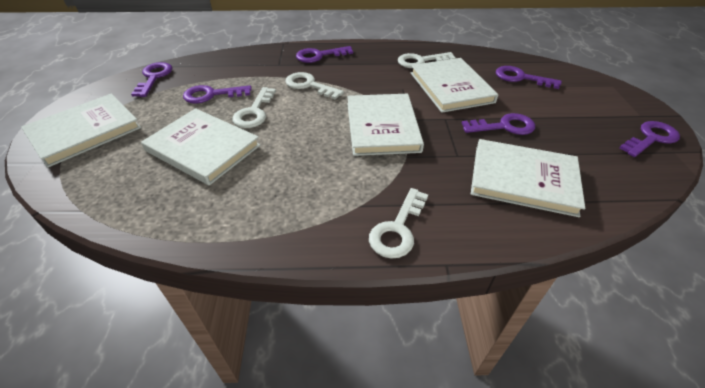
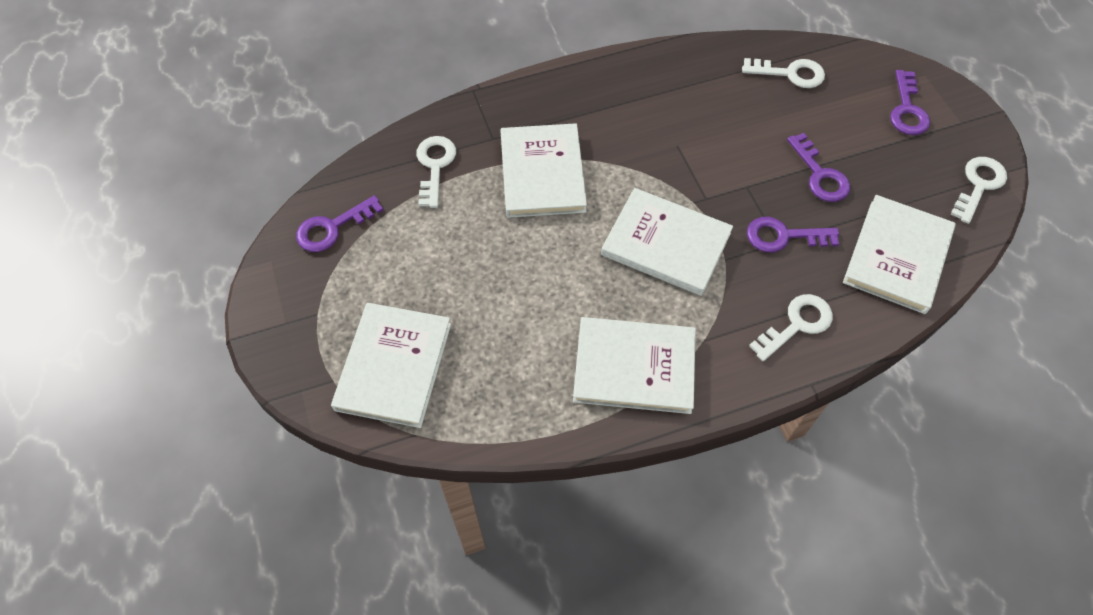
purple key: 6 -> 4

